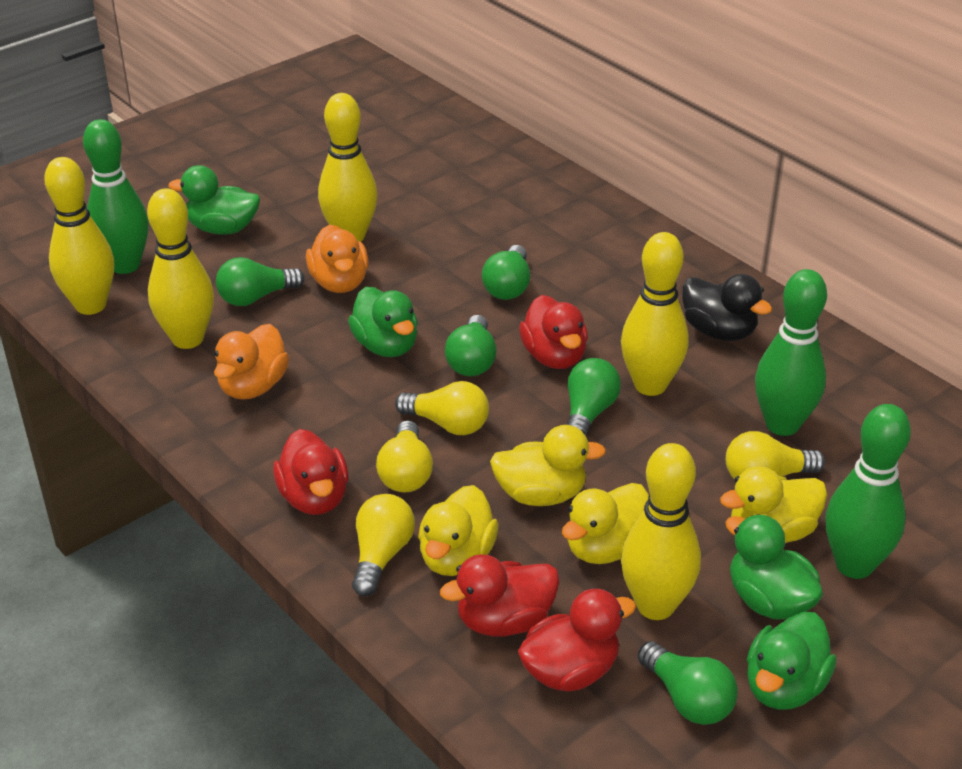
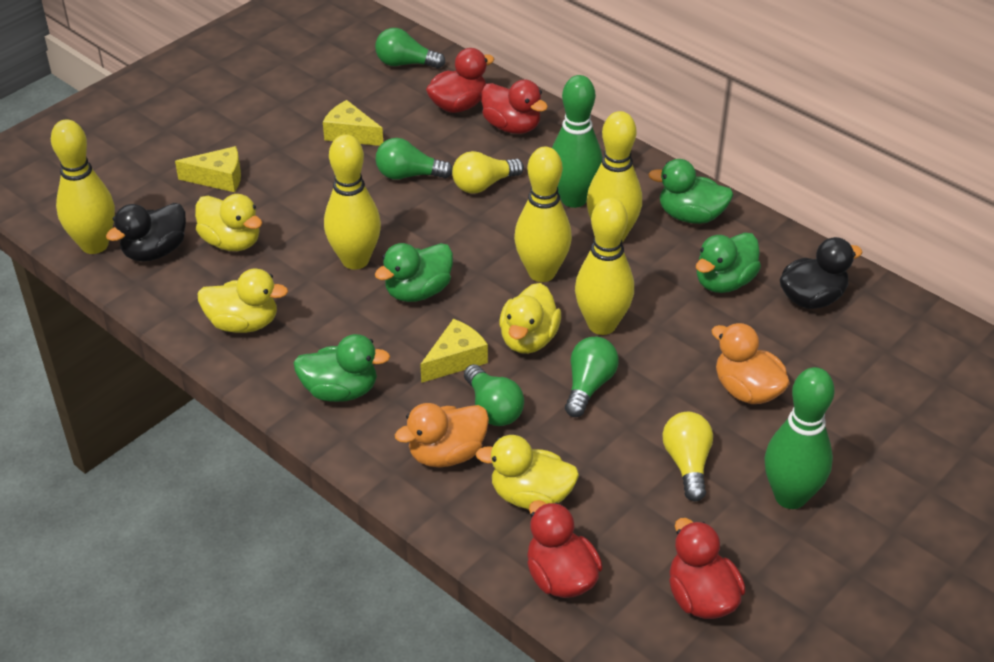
black duck: 1 -> 2
green bowling pin: 3 -> 2
green light bulb: 5 -> 4
yellow cheese: 0 -> 3
yellow light bulb: 4 -> 2

